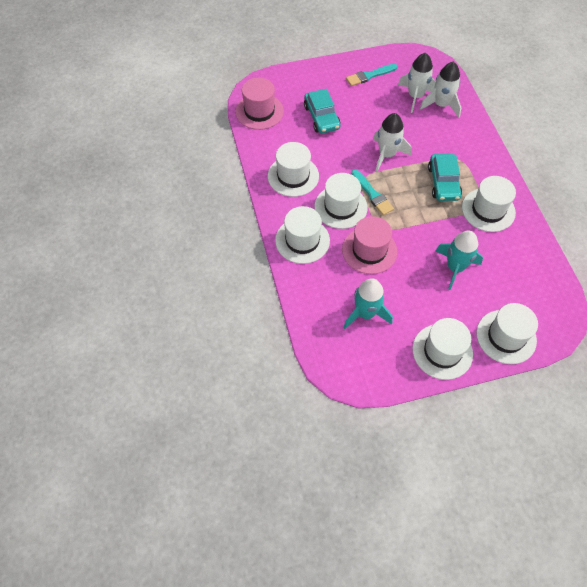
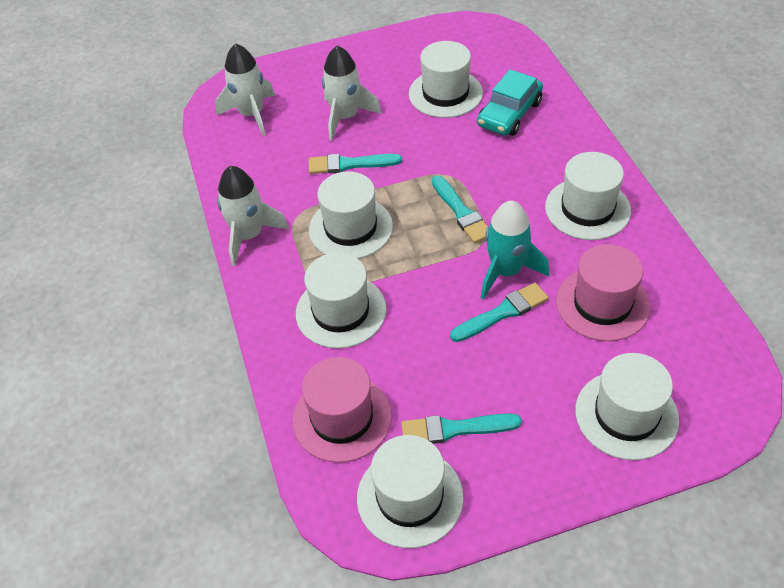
turquoise brush: 2 -> 4
turquoise car: 2 -> 1
turquoise rocket: 2 -> 1

